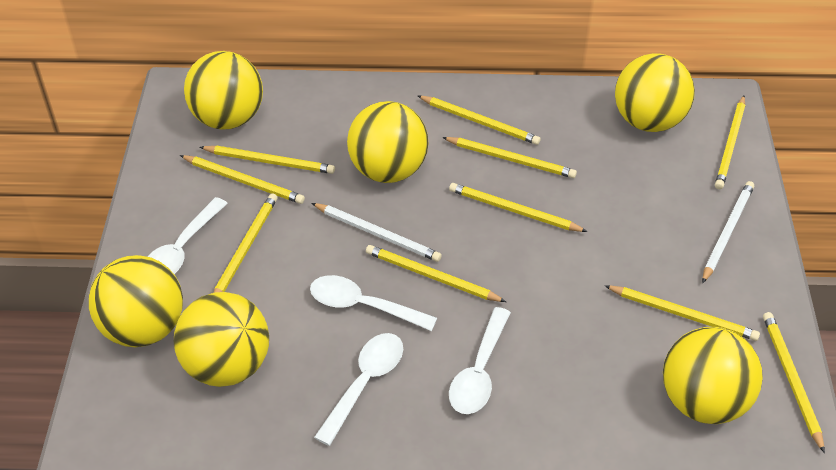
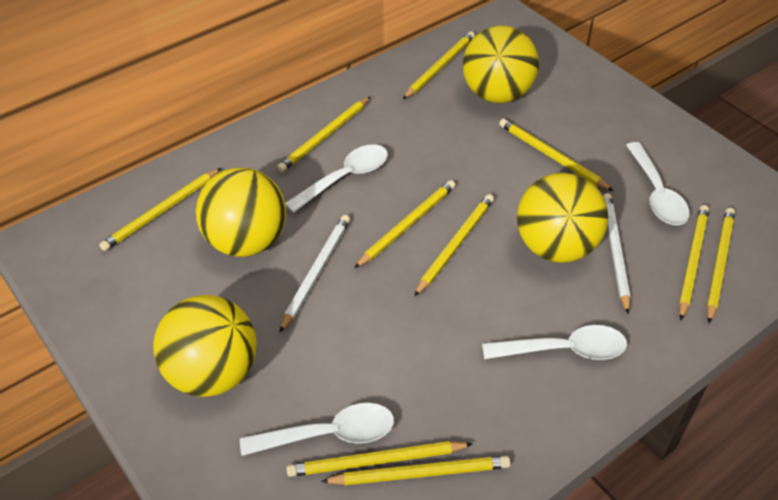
yellow ball: 6 -> 4

